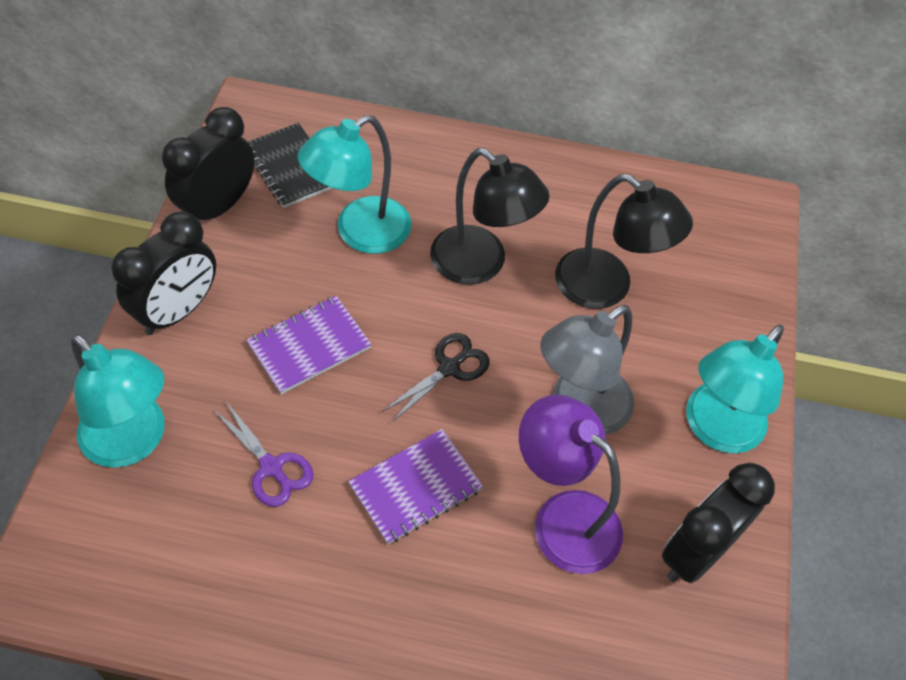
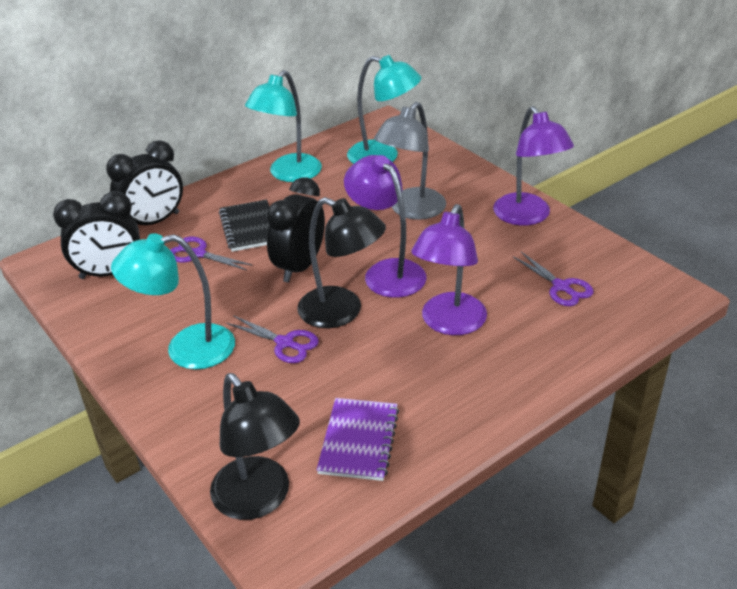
black scissors: 1 -> 0
purple lamp: 1 -> 3
purple notebook: 2 -> 1
purple scissors: 1 -> 3

